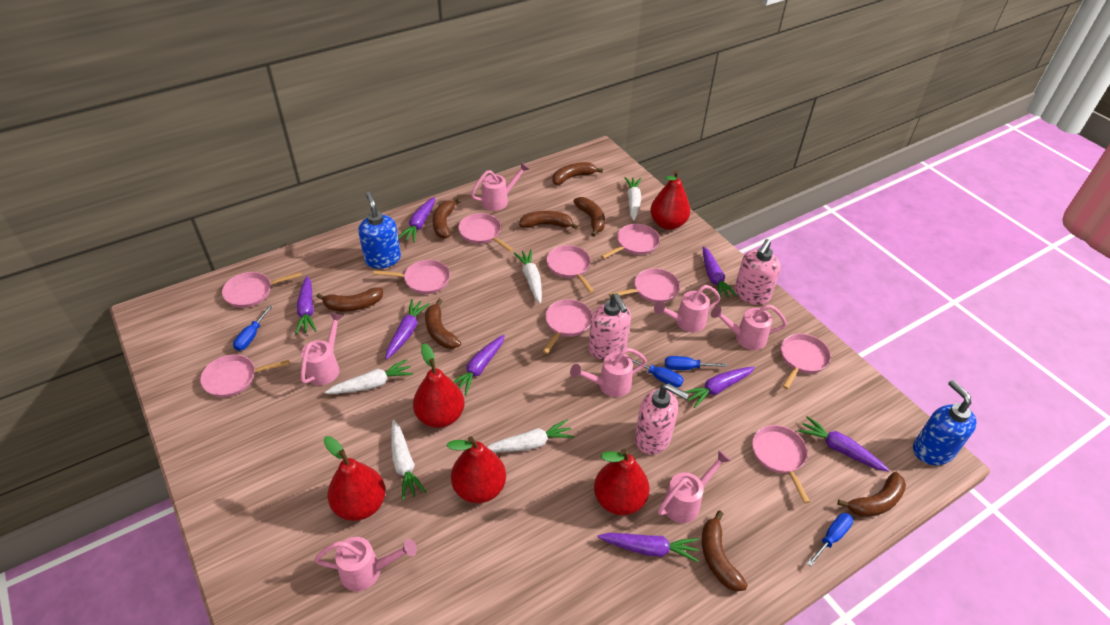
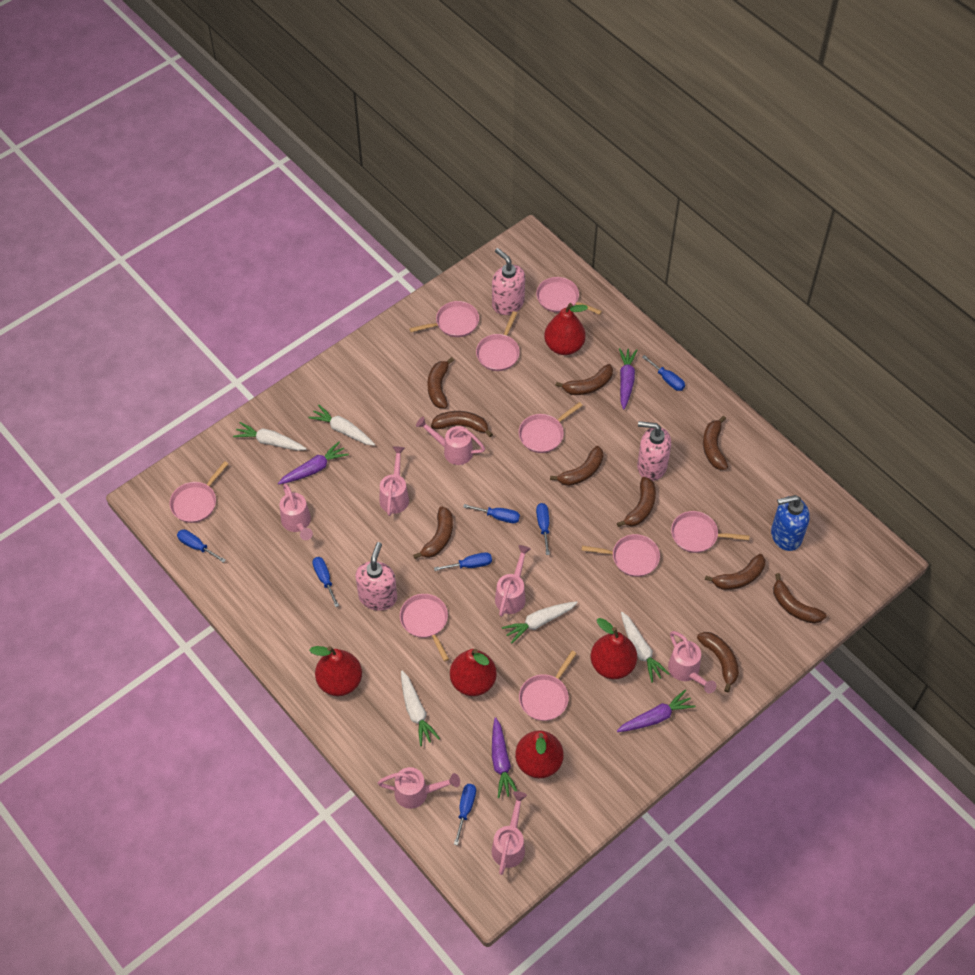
blue screwdriver: 4 -> 7
blue soap dispenser: 2 -> 1
brown banana: 8 -> 10
pink pan: 10 -> 9
purple carrot: 8 -> 4

